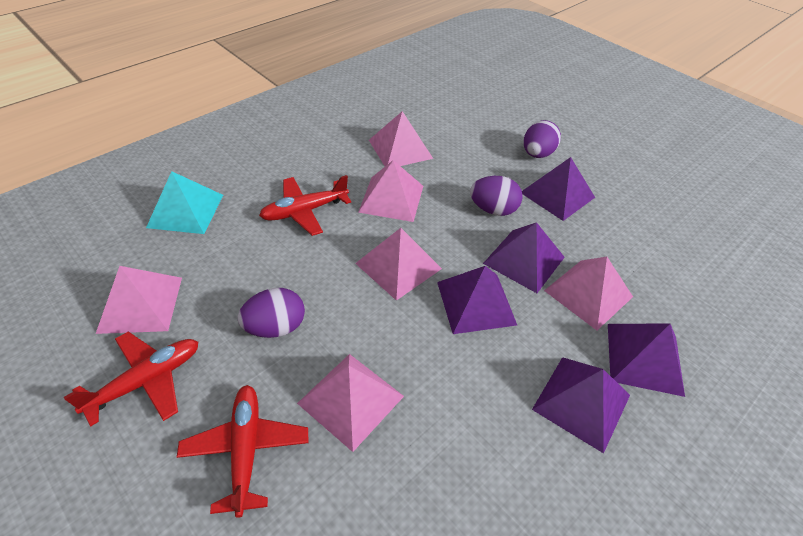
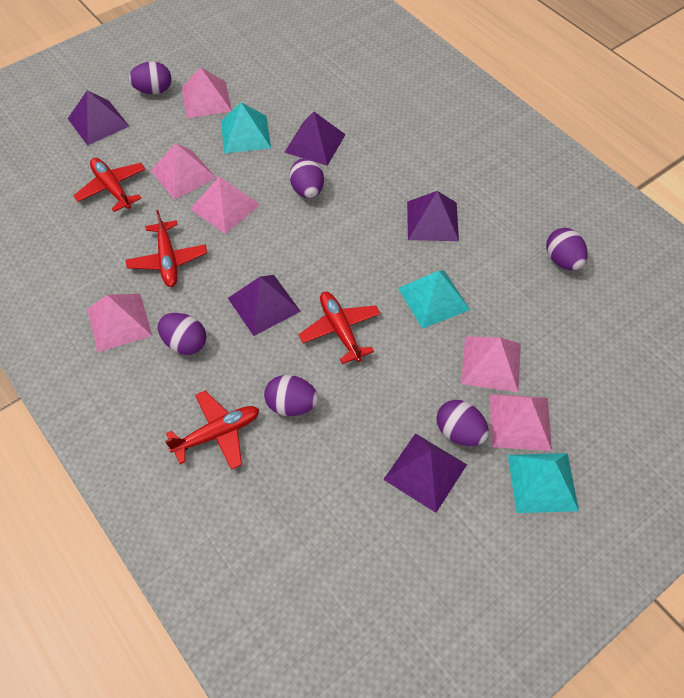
purple egg: 3 -> 6
red plane: 3 -> 4
turquoise pyramid: 1 -> 3

